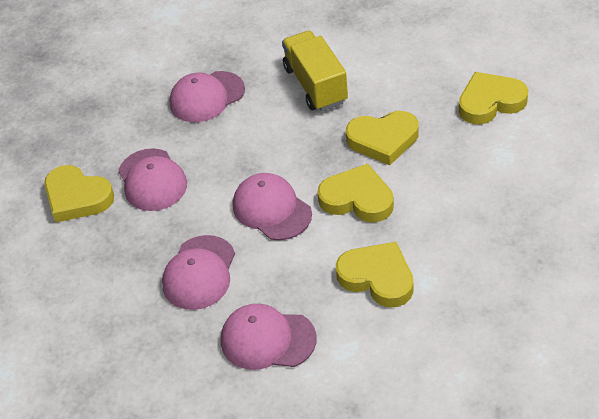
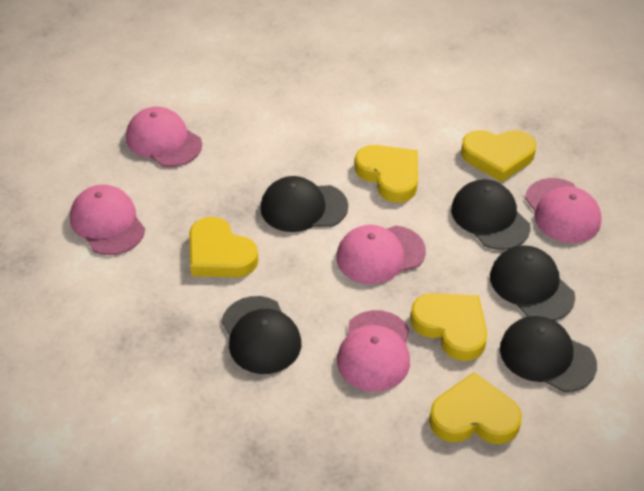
black cap: 0 -> 5
yellow truck: 1 -> 0

